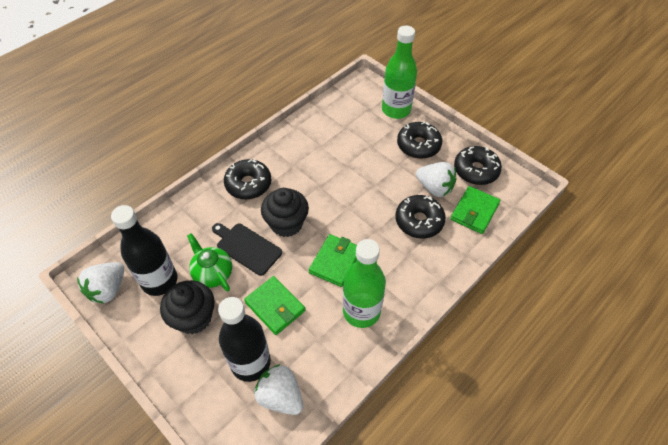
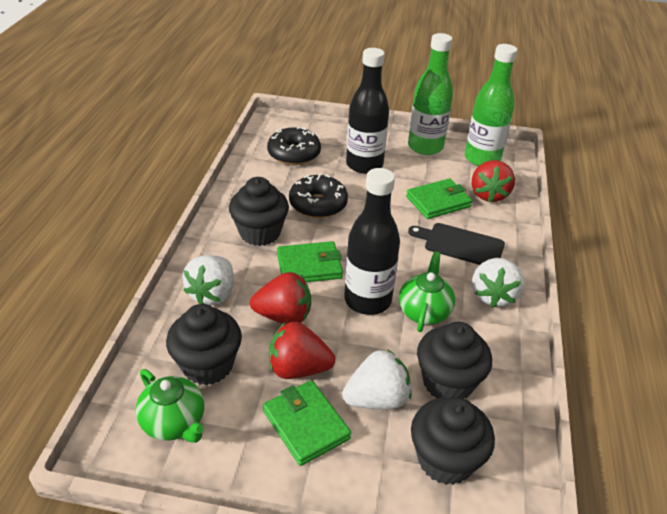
black cupcake: 2 -> 4
black donut: 4 -> 2
green teapot: 1 -> 2
red strawberry: 0 -> 3

